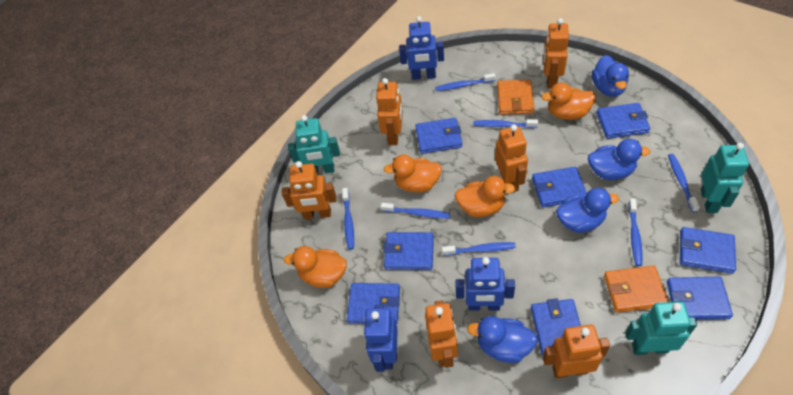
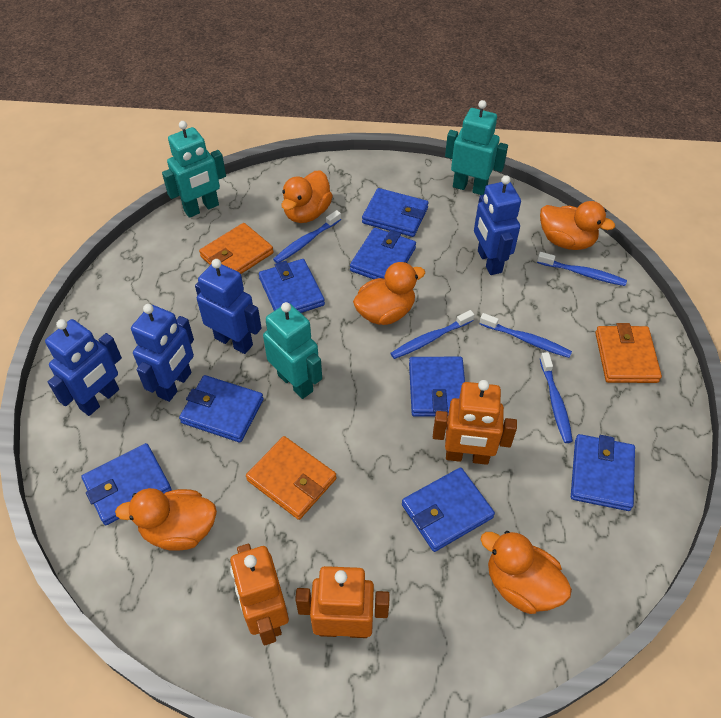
blue duck: 4 -> 0
blue robot: 3 -> 4
blue toothbrush: 7 -> 5
orange duck: 4 -> 5
orange robot: 6 -> 3
orange wallet: 2 -> 3

